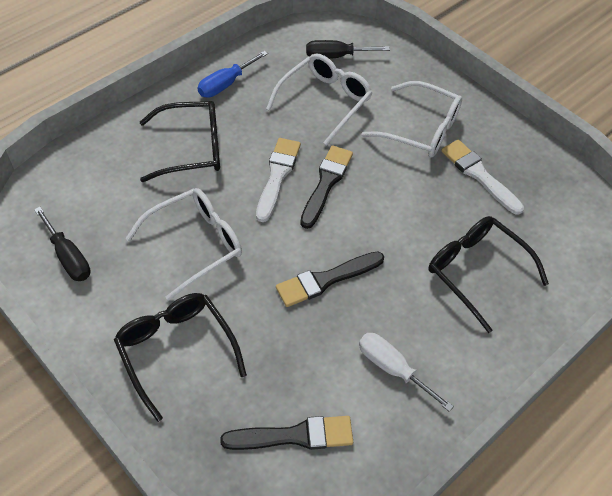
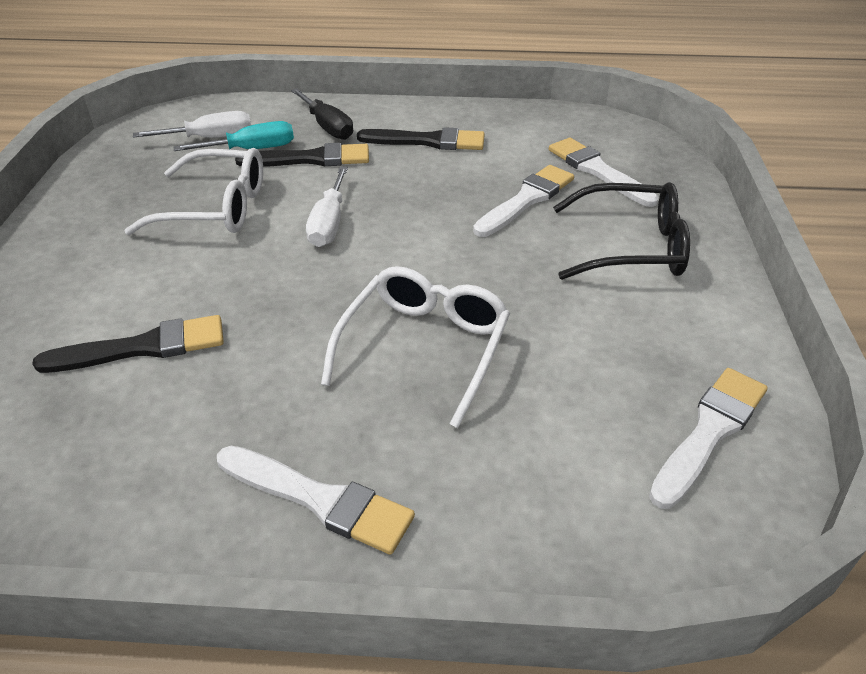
black glasses: 3 -> 1
black screwdriver: 2 -> 1
blue screwdriver: 1 -> 0
turquoise screwdriver: 0 -> 1
white brush: 2 -> 4
white glasses: 3 -> 2
white screwdriver: 1 -> 2

